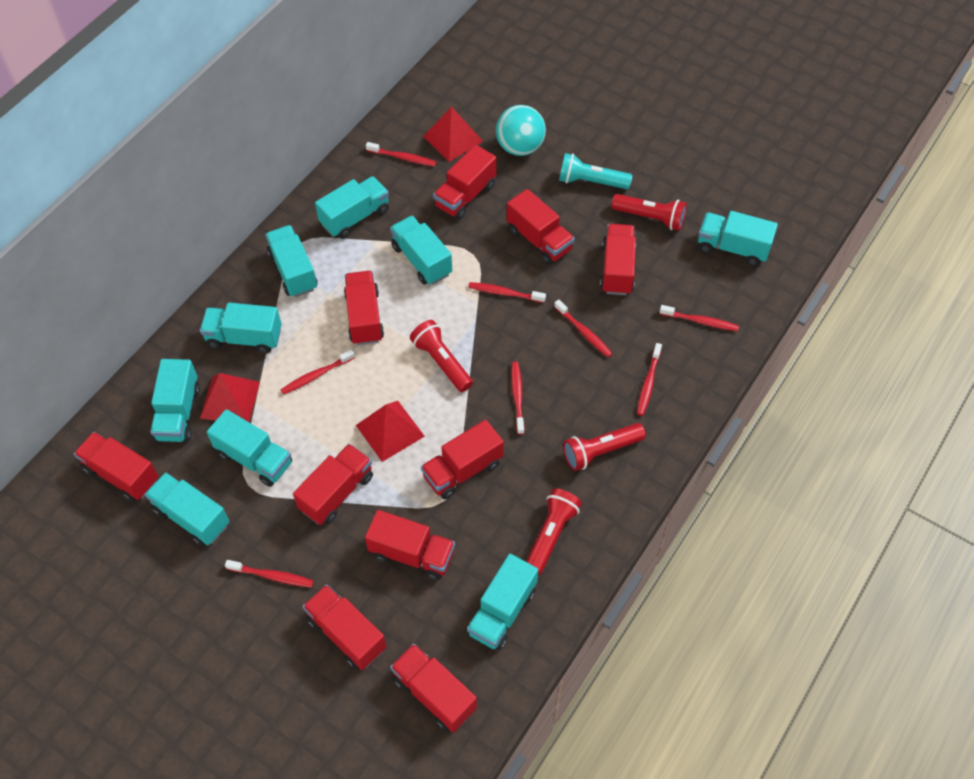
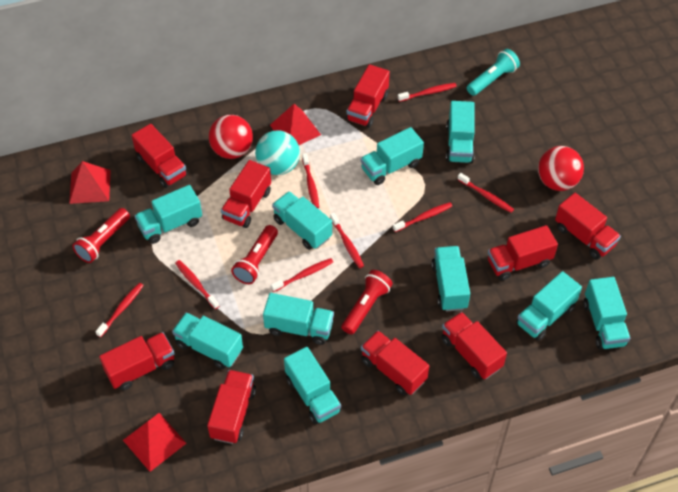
red ball: 0 -> 2
red flashlight: 4 -> 3
red truck: 10 -> 9
turquoise truck: 9 -> 10

